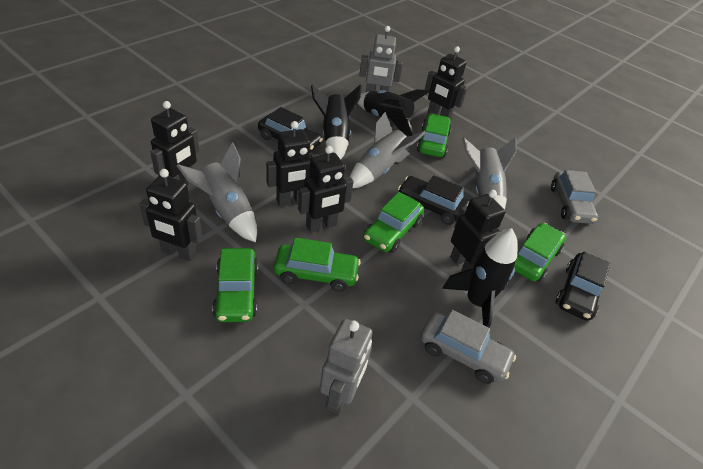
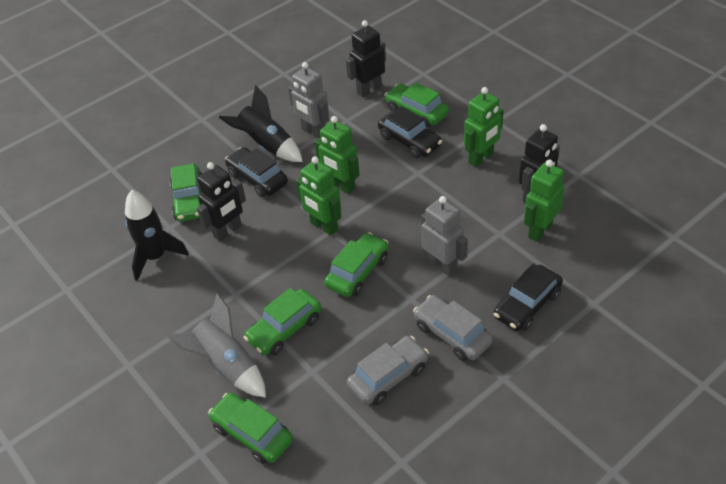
black robot: 6 -> 3
black rocket: 3 -> 2
green robot: 0 -> 4
grey rocket: 3 -> 1

